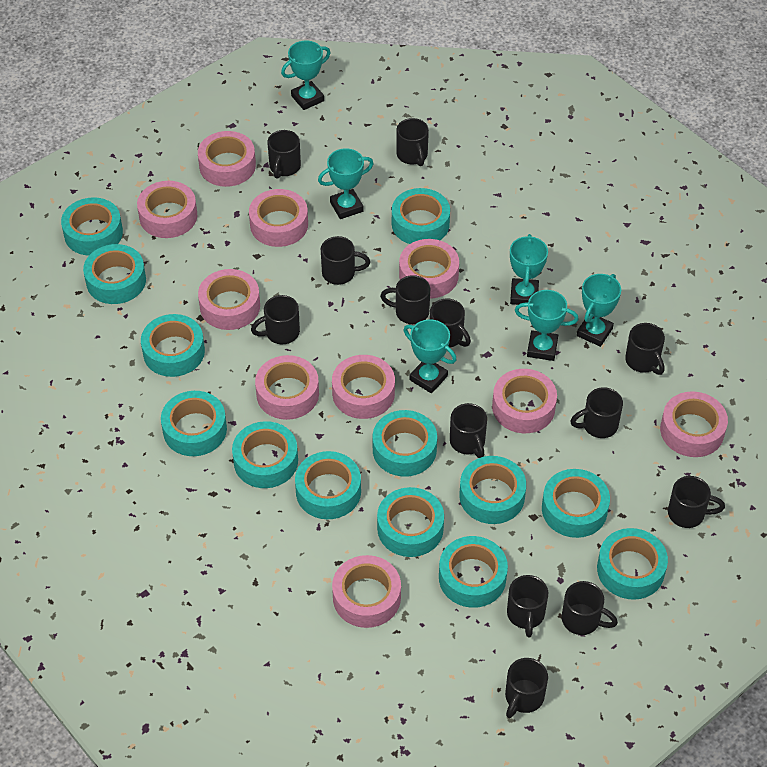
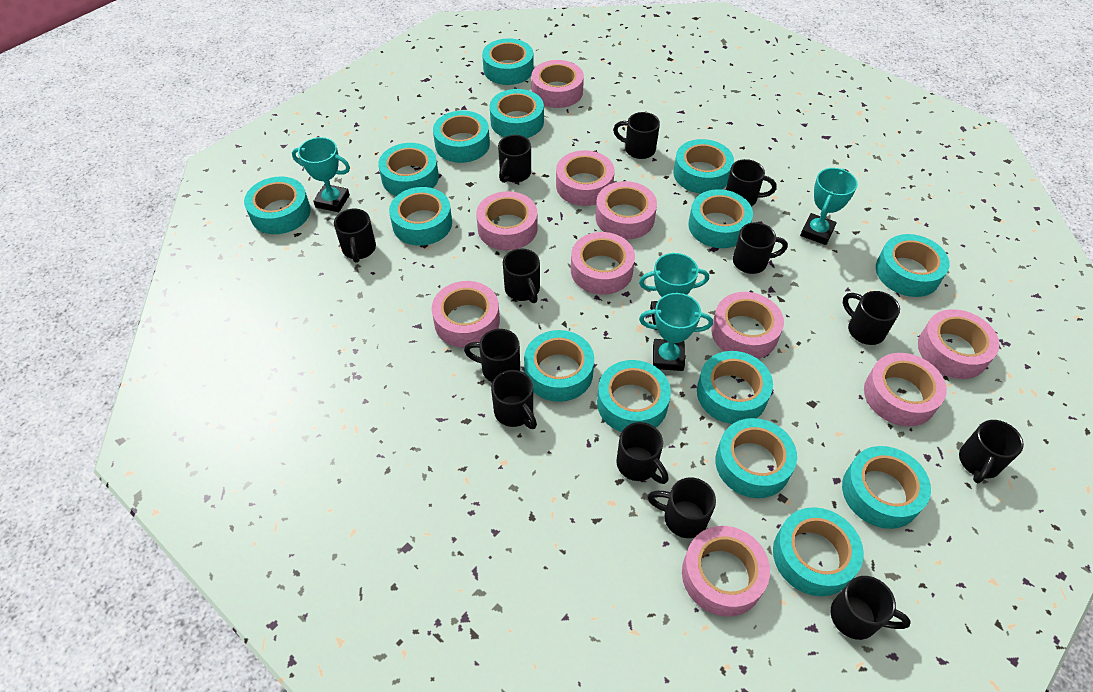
turquoise tape: 13 -> 15
turquoise trophy: 6 -> 4

